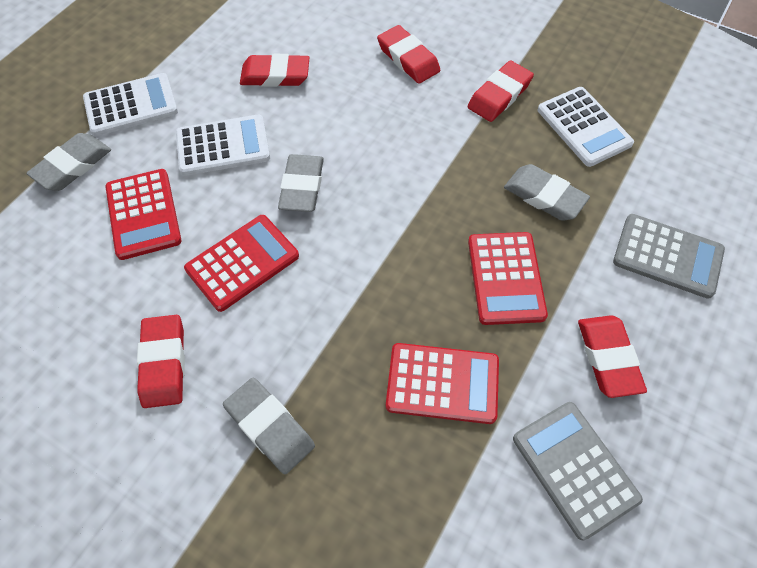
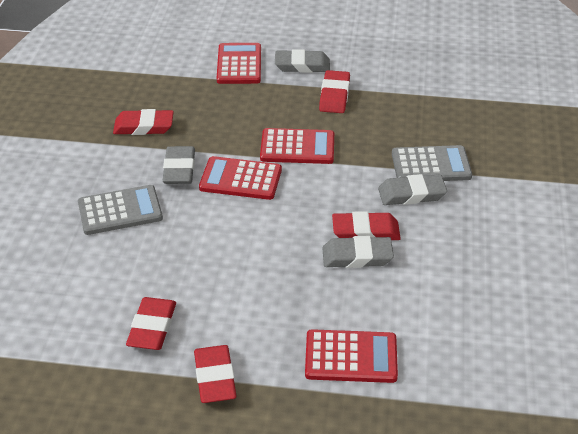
white calculator: 3 -> 0

